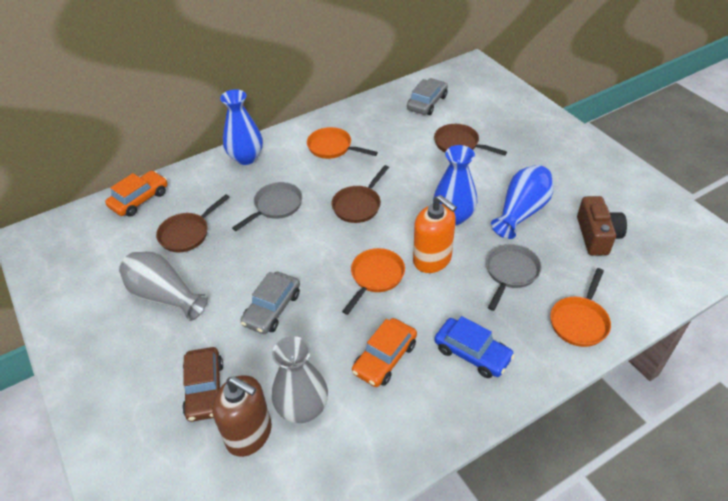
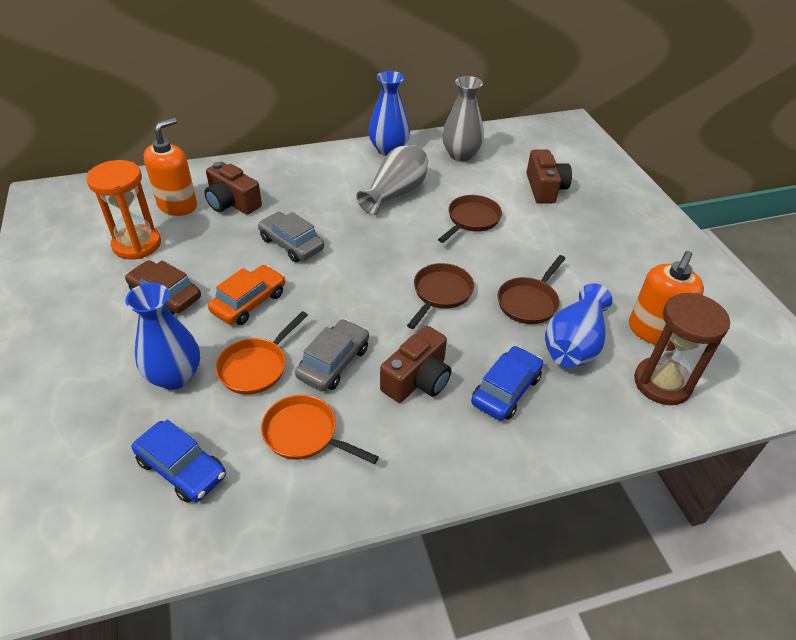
blue car: 1 -> 2
brown camera: 1 -> 3
brown hourglass: 0 -> 1
brown soap dispenser: 1 -> 0
grey pan: 2 -> 0
orange car: 2 -> 1
orange hourglass: 0 -> 1
orange pan: 3 -> 2
orange soap dispenser: 1 -> 2

